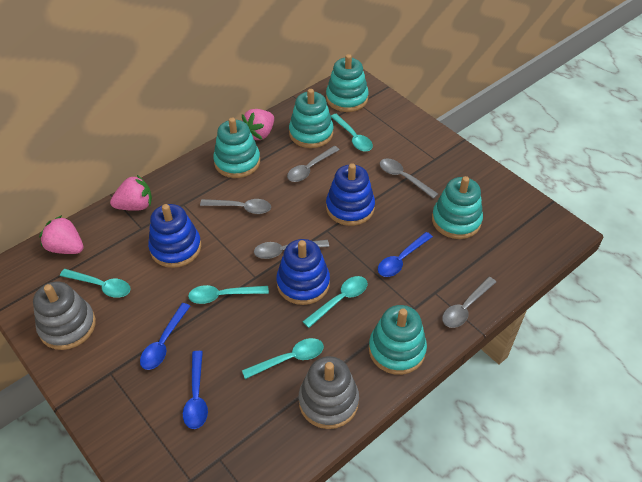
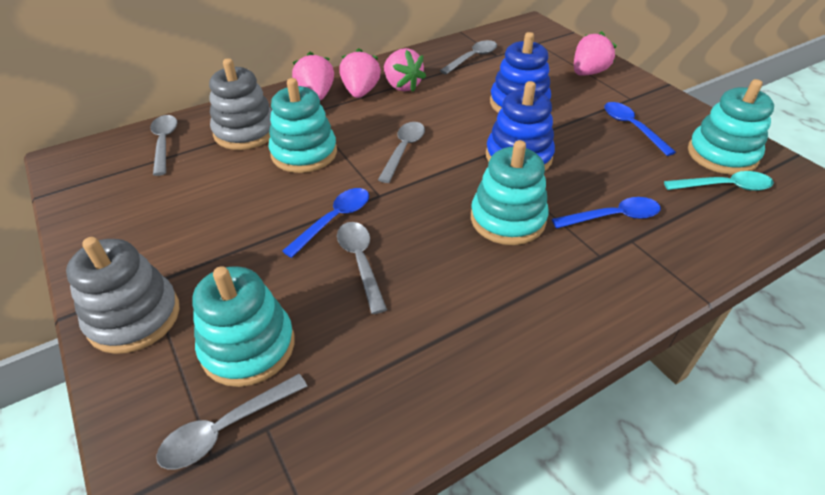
blue stacking toy: 3 -> 2
pink strawberry: 3 -> 4
turquoise spoon: 5 -> 1
turquoise stacking toy: 5 -> 4

